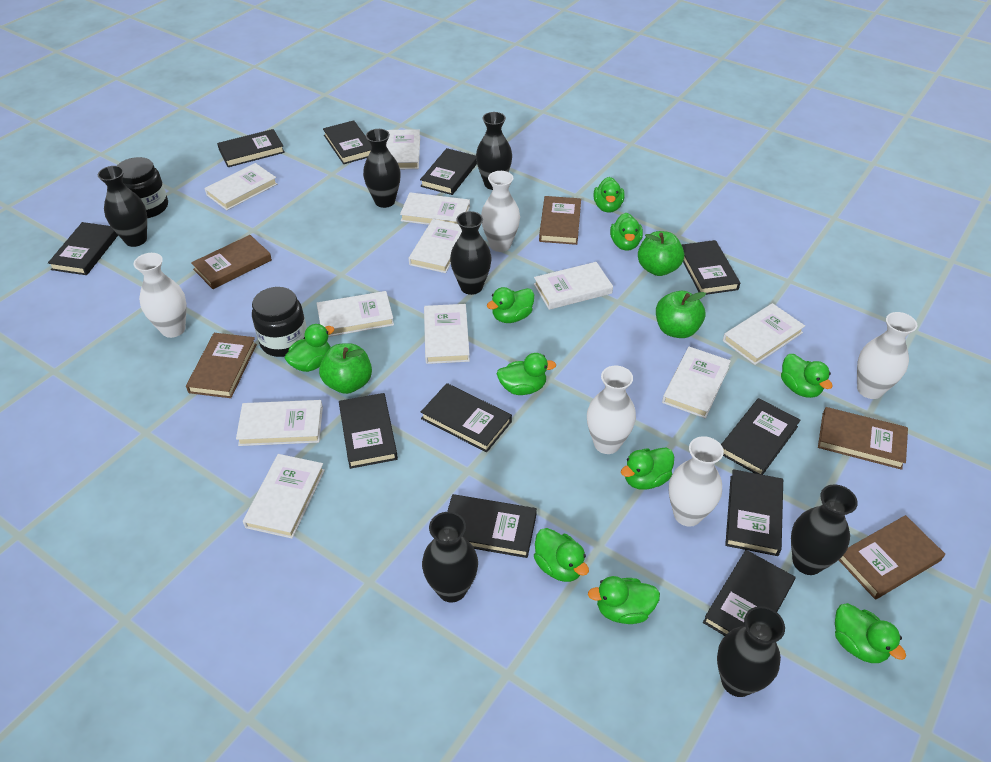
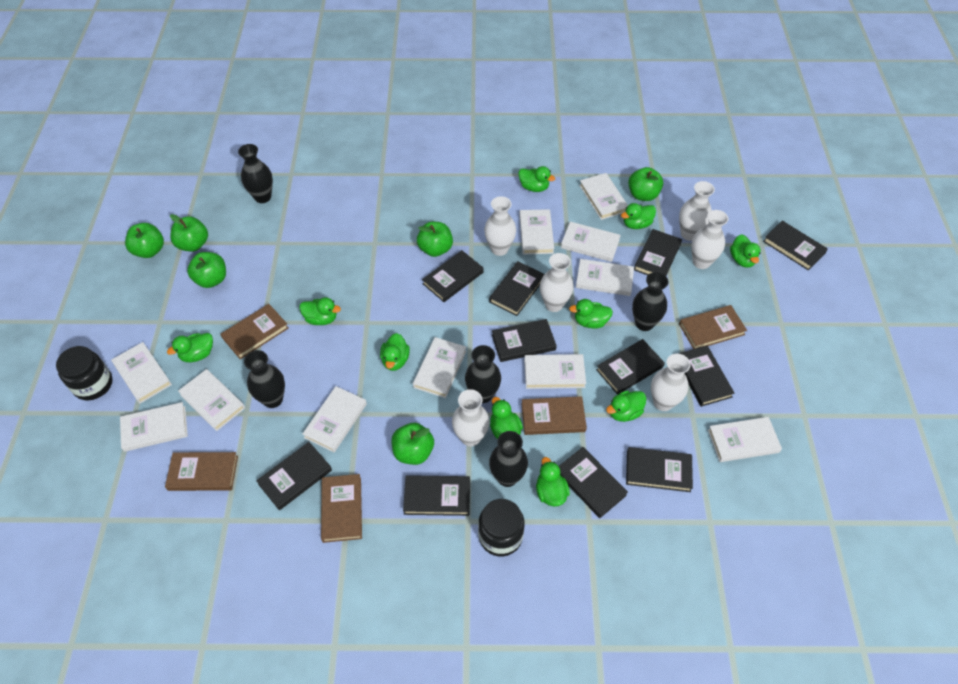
black vase: 7 -> 5
green apple: 3 -> 6
white vase: 5 -> 6

